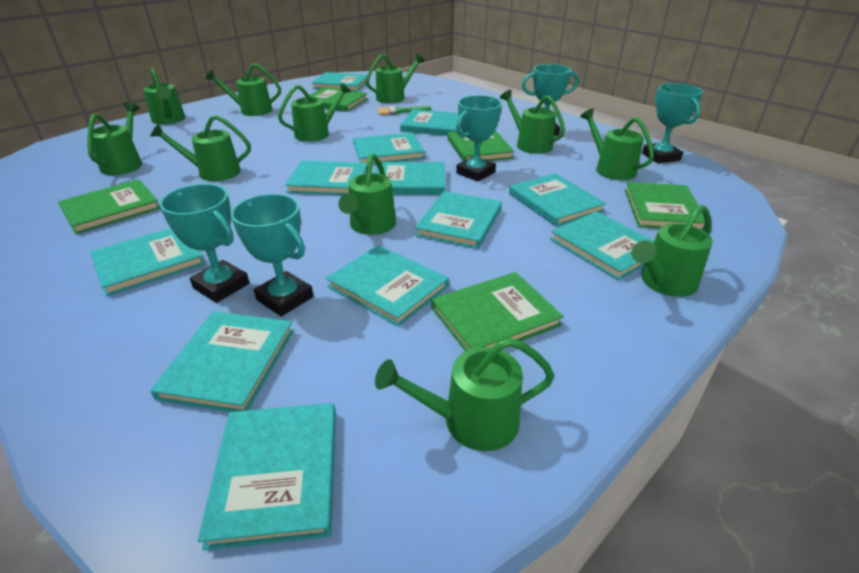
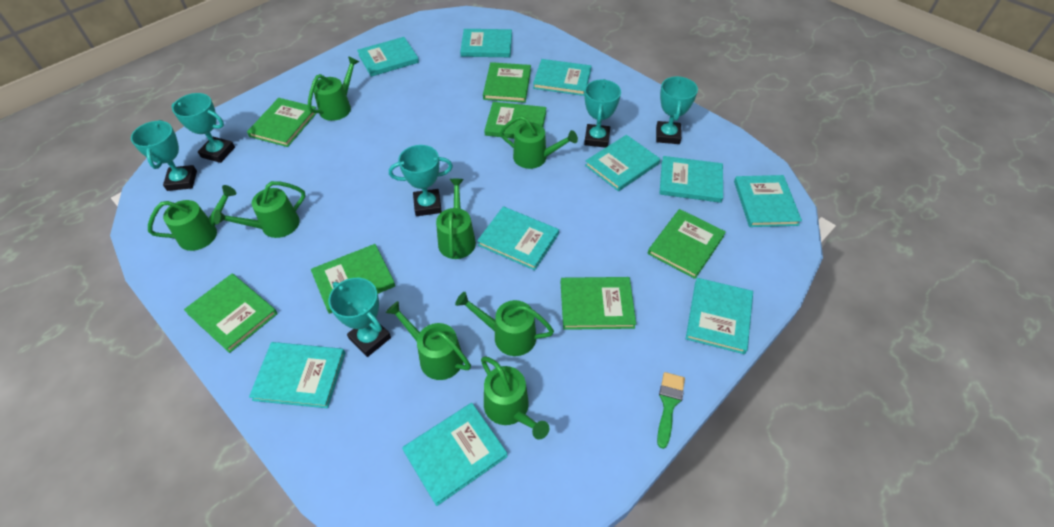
green book: 5 -> 7
green watering can: 11 -> 8
turquoise book: 12 -> 10
turquoise trophy: 5 -> 6

